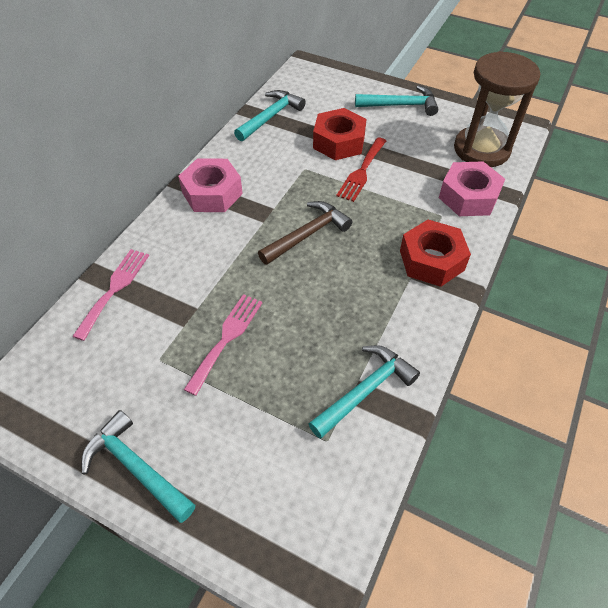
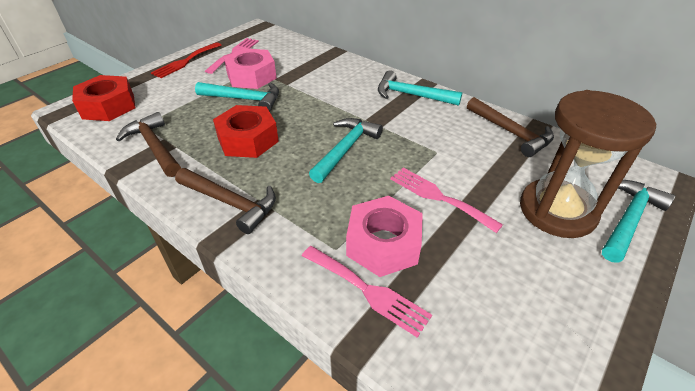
brown hammer: 1 -> 3
pink fork: 2 -> 3

